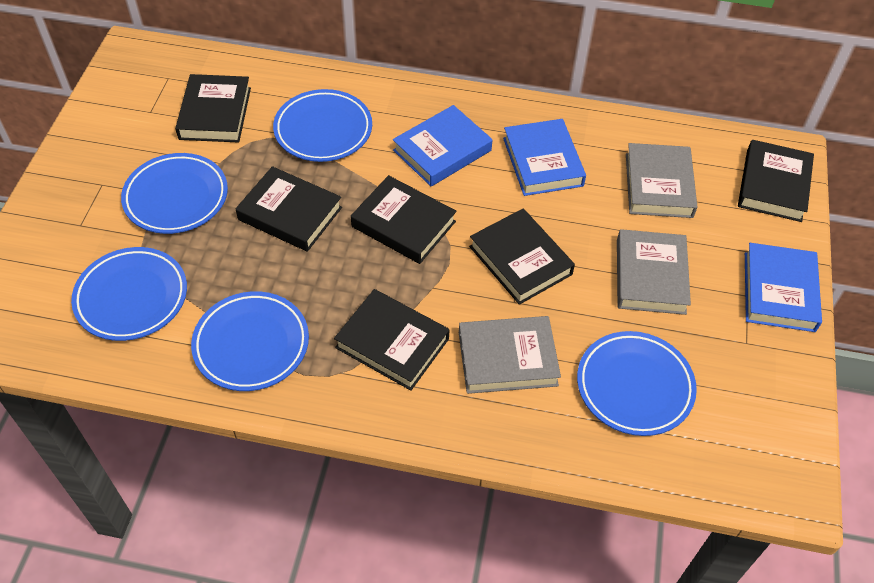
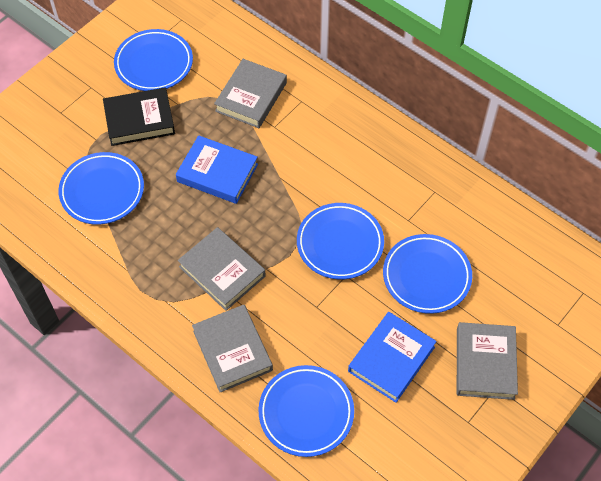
black book: 6 -> 1
blue book: 3 -> 2
grey book: 3 -> 4

